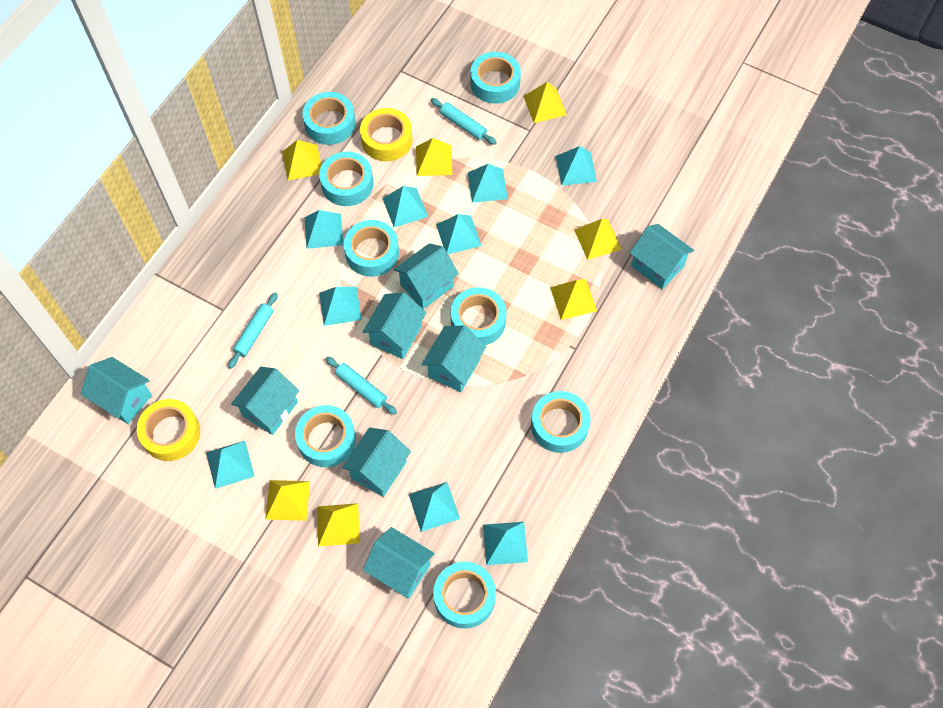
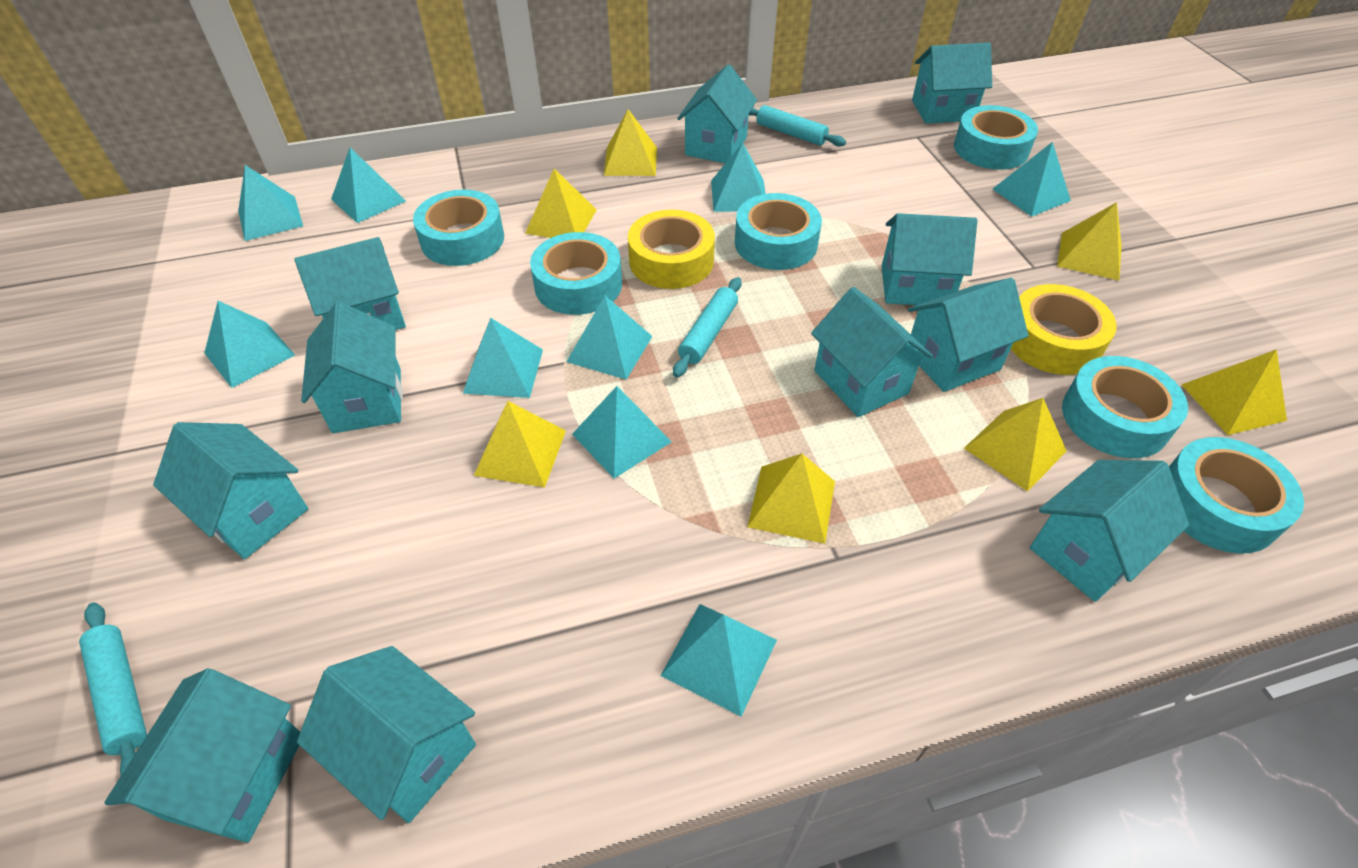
turquoise house: 8 -> 11
turquoise tape: 8 -> 6

